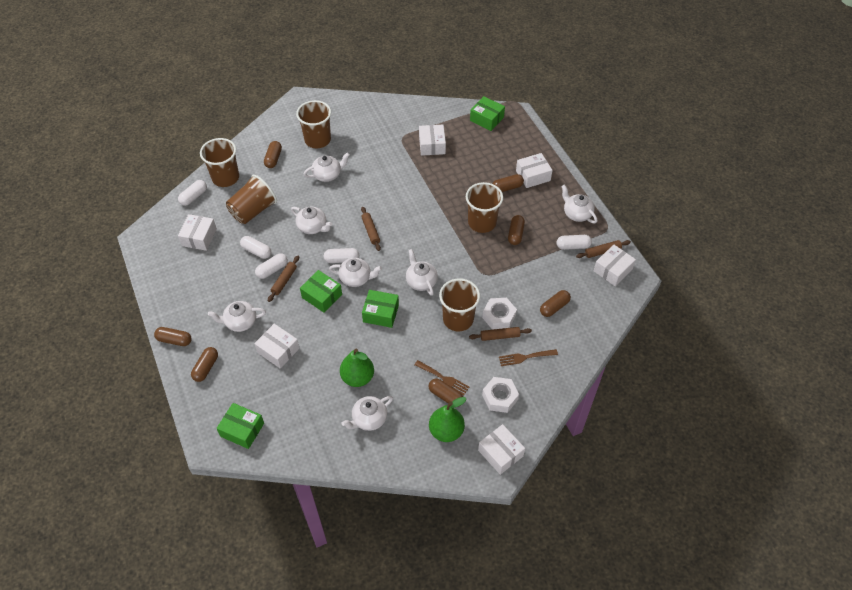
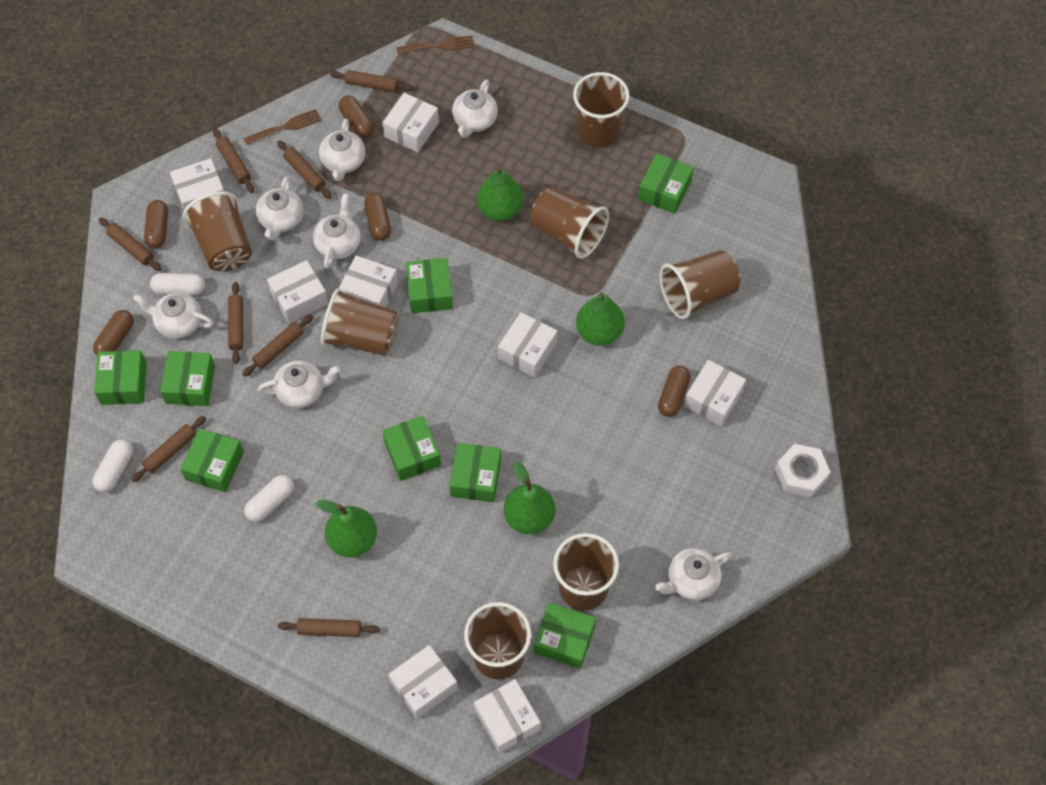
brown capsule: 7 -> 5
brown cup: 5 -> 7
brown rolling pin: 4 -> 8
green box: 4 -> 8
green pear: 2 -> 4
white box: 6 -> 8
white capsule: 5 -> 3
white nut: 2 -> 1

